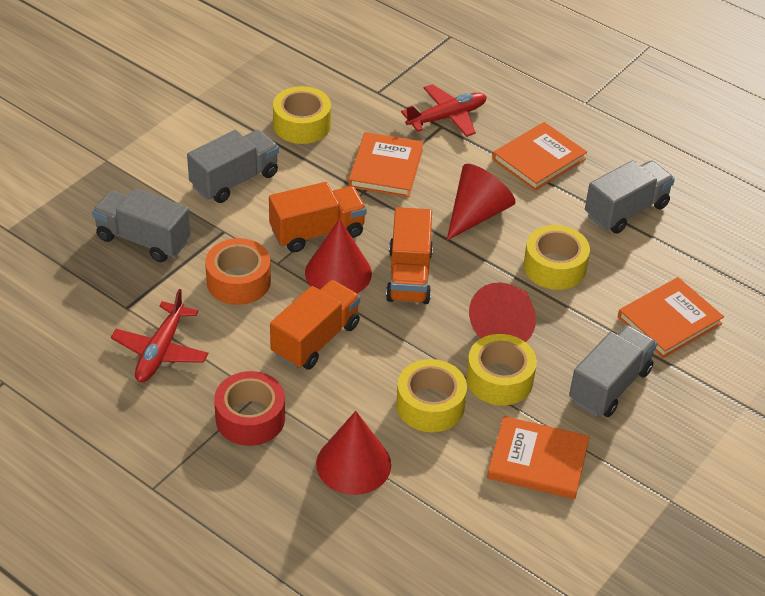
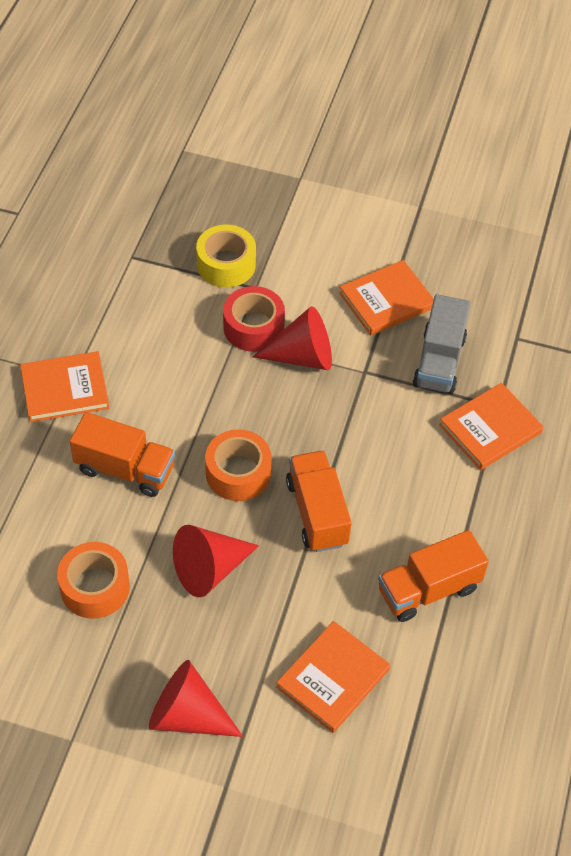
grey truck: 4 -> 1
orange tape: 1 -> 2
red cone: 4 -> 3
red plane: 2 -> 0
yellow tape: 4 -> 1

